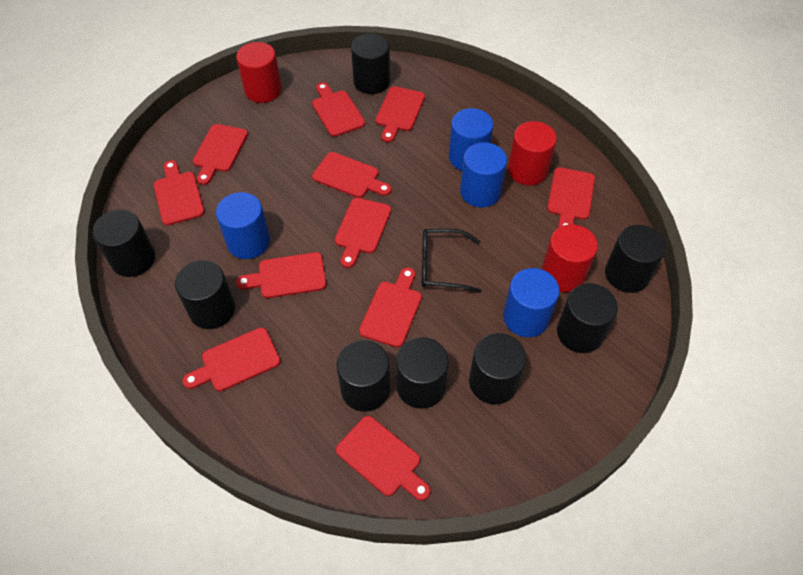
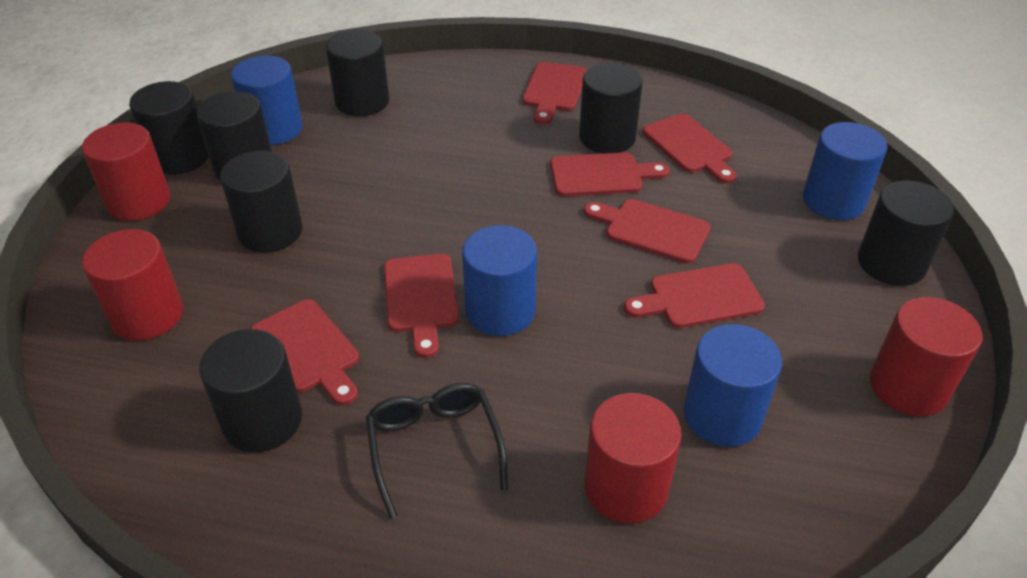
black cylinder: 8 -> 7
red cutting board: 11 -> 7
red cylinder: 3 -> 4

